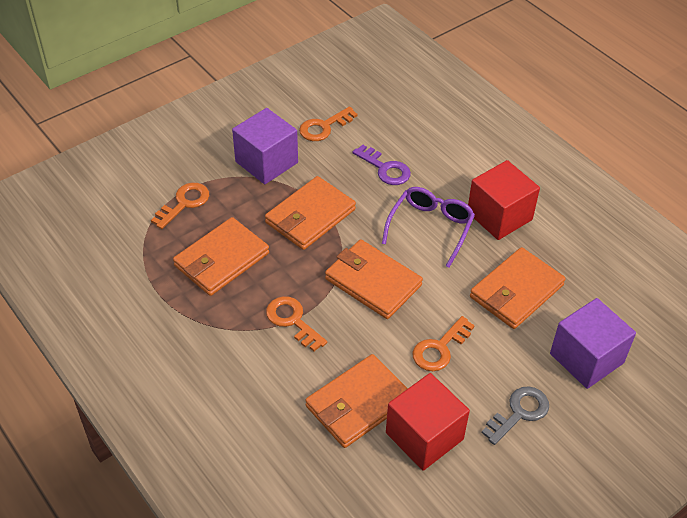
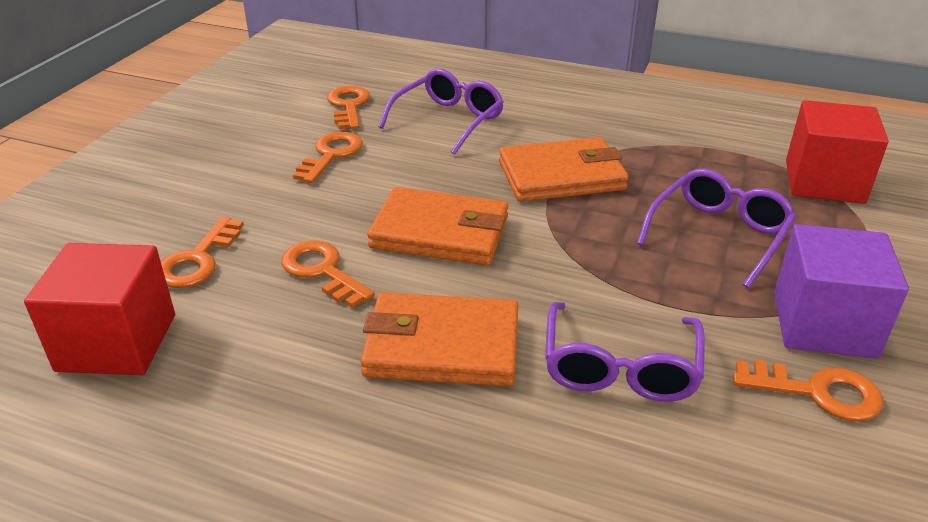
grey key: 1 -> 0
orange key: 4 -> 5
orange wallet: 5 -> 3
purple cube: 2 -> 1
purple glasses: 1 -> 3
purple key: 1 -> 0

